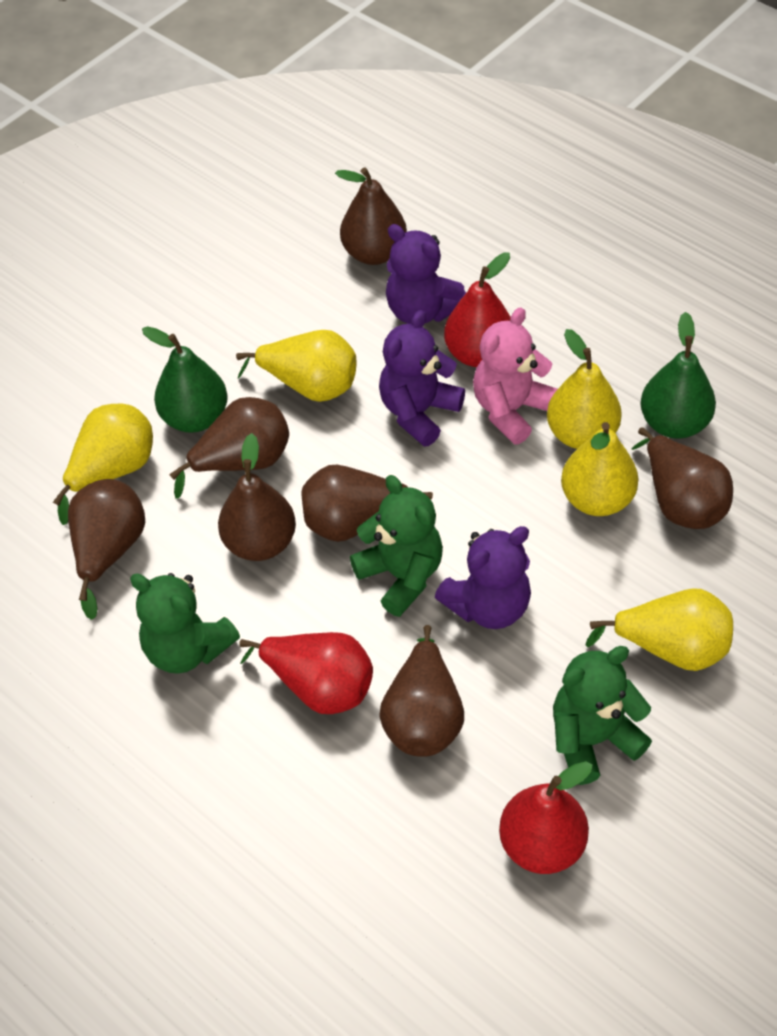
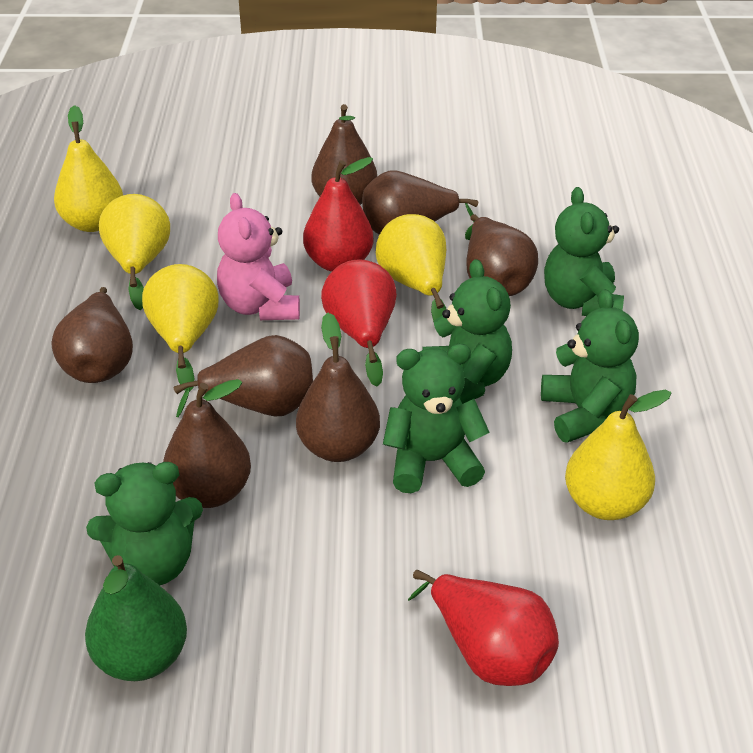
green pear: 2 -> 1
green teddy bear: 3 -> 5
purple teddy bear: 3 -> 0

